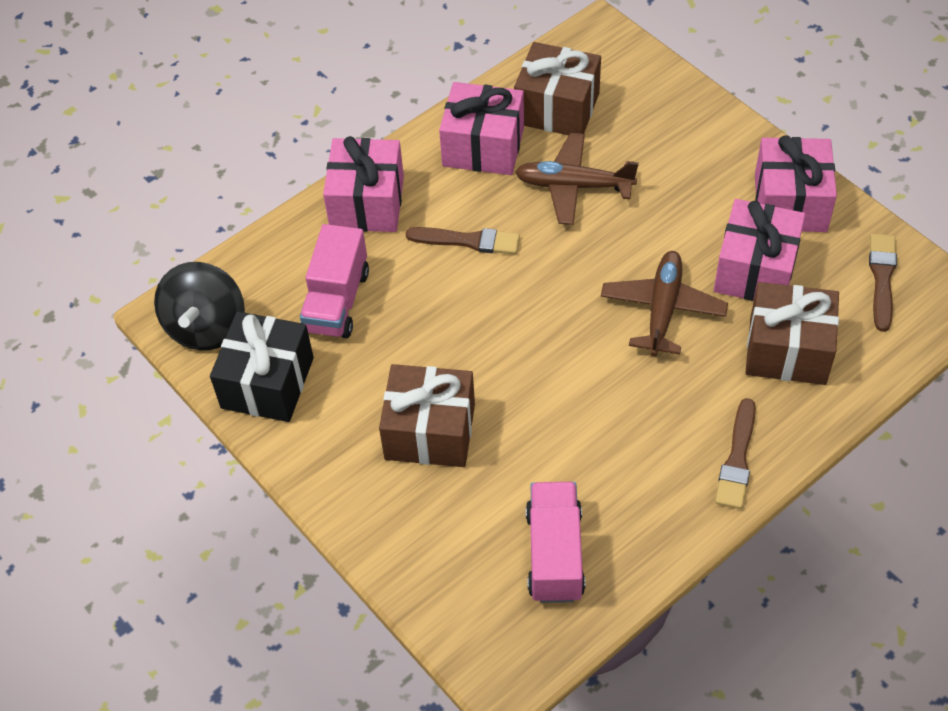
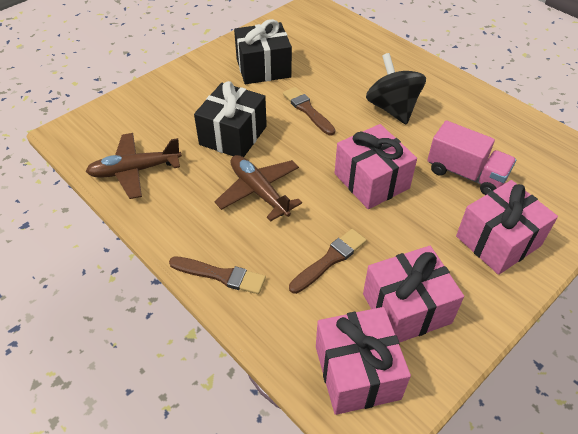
black gift: 1 -> 2
brown gift: 3 -> 0
pink truck: 2 -> 1

